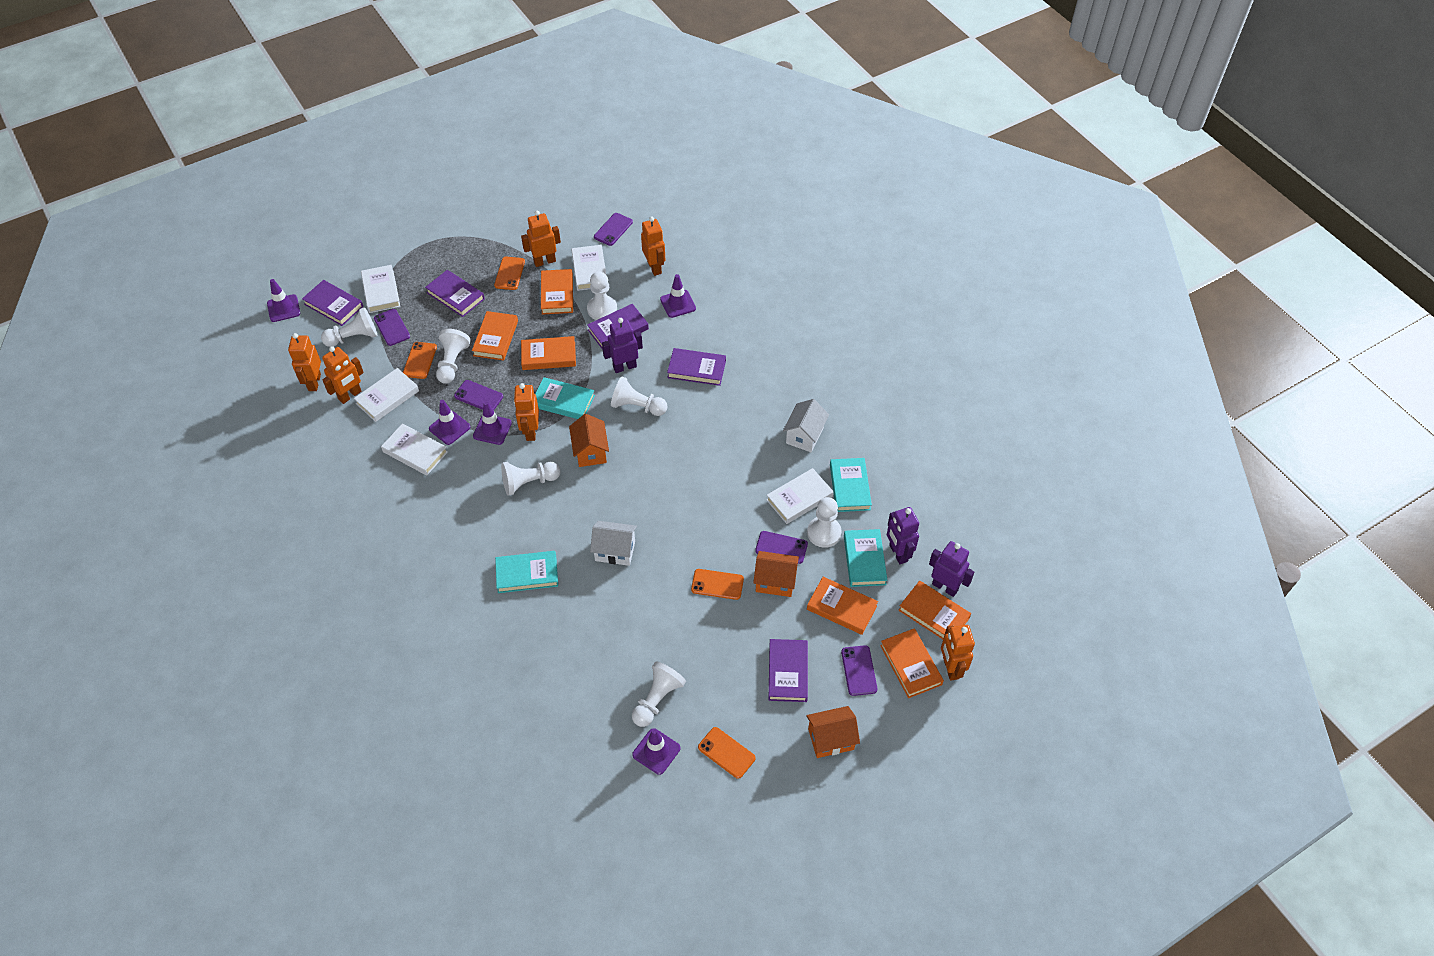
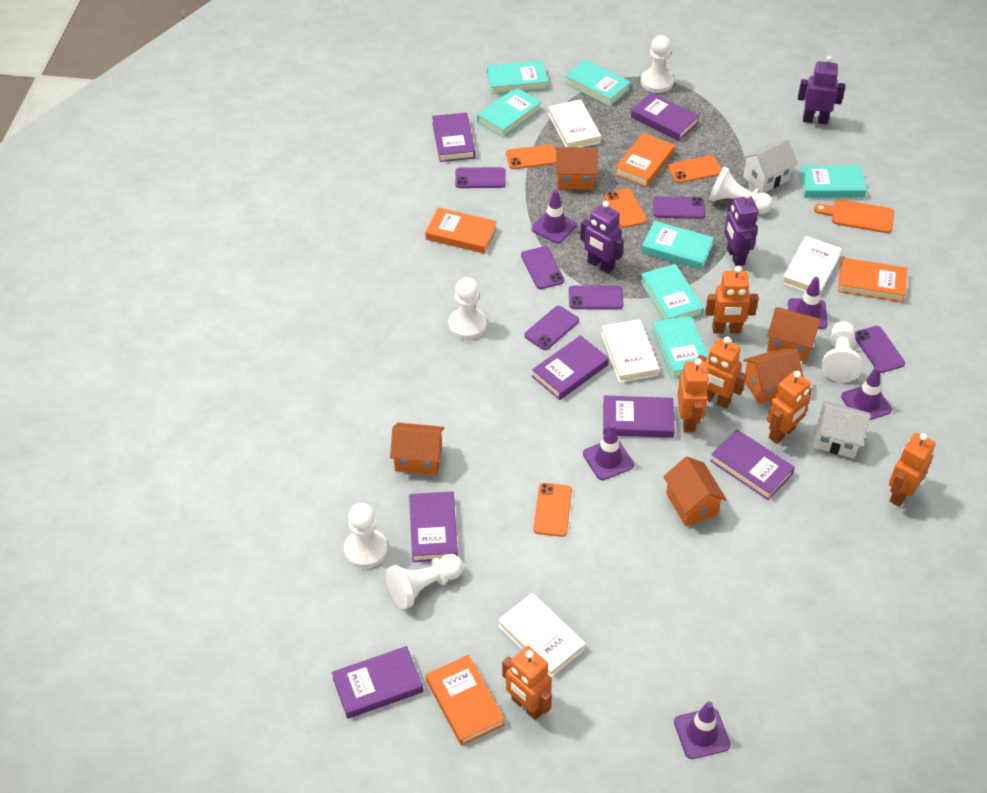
orange book: 6 -> 4
orange cutting board: 0 -> 1
orange house: 3 -> 5
purple book: 5 -> 7
purple phone: 5 -> 6
turquoise book: 4 -> 7
white book: 5 -> 4
white pawn: 7 -> 6

